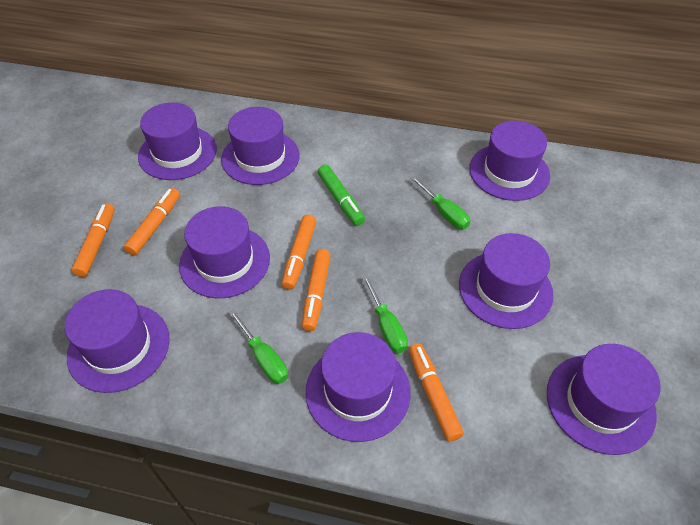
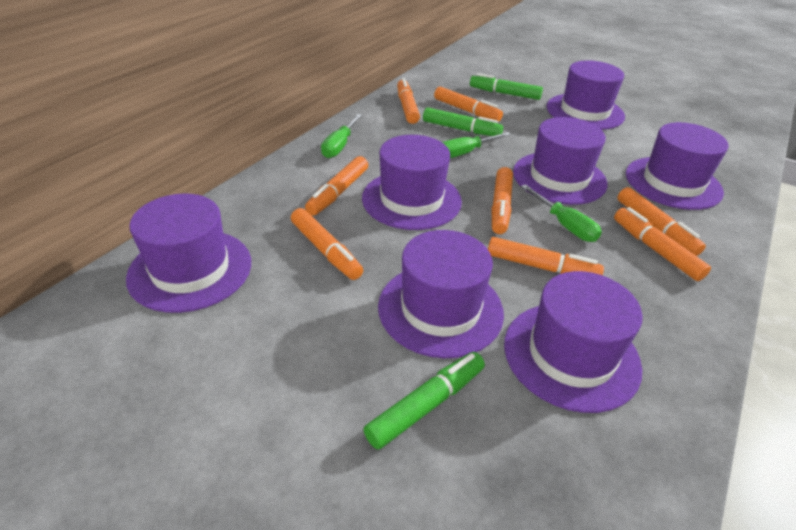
green marker: 1 -> 3
orange marker: 5 -> 8
purple hat: 8 -> 7

